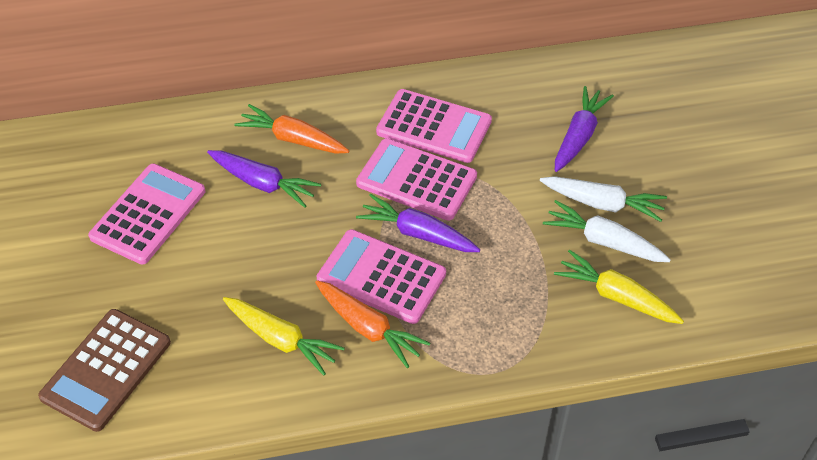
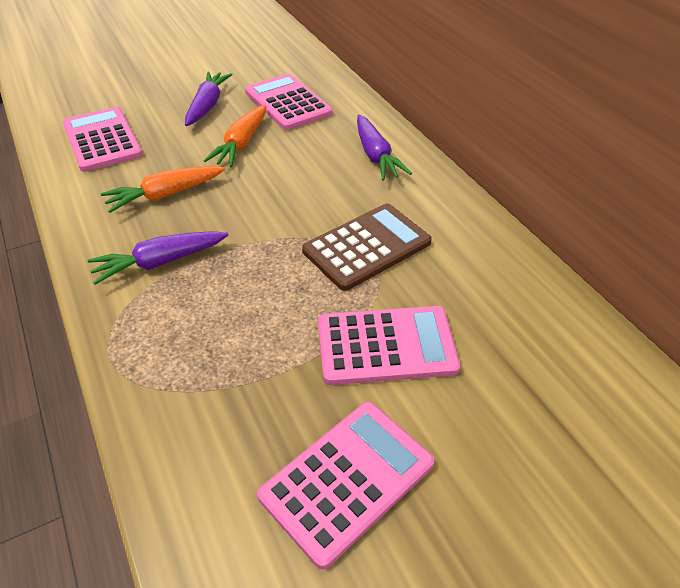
white carrot: 2 -> 0
yellow carrot: 2 -> 0

